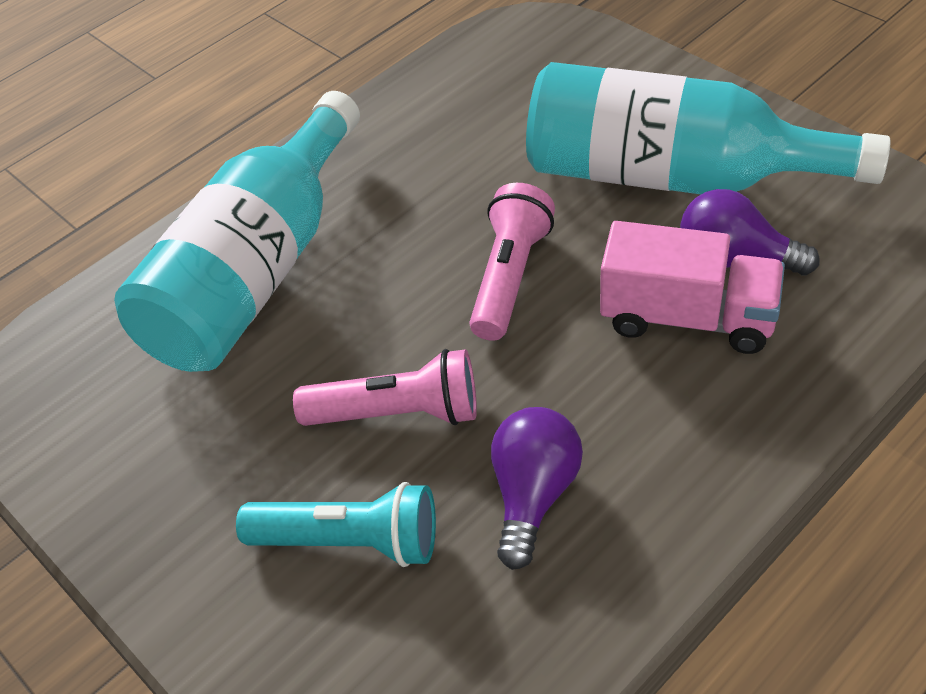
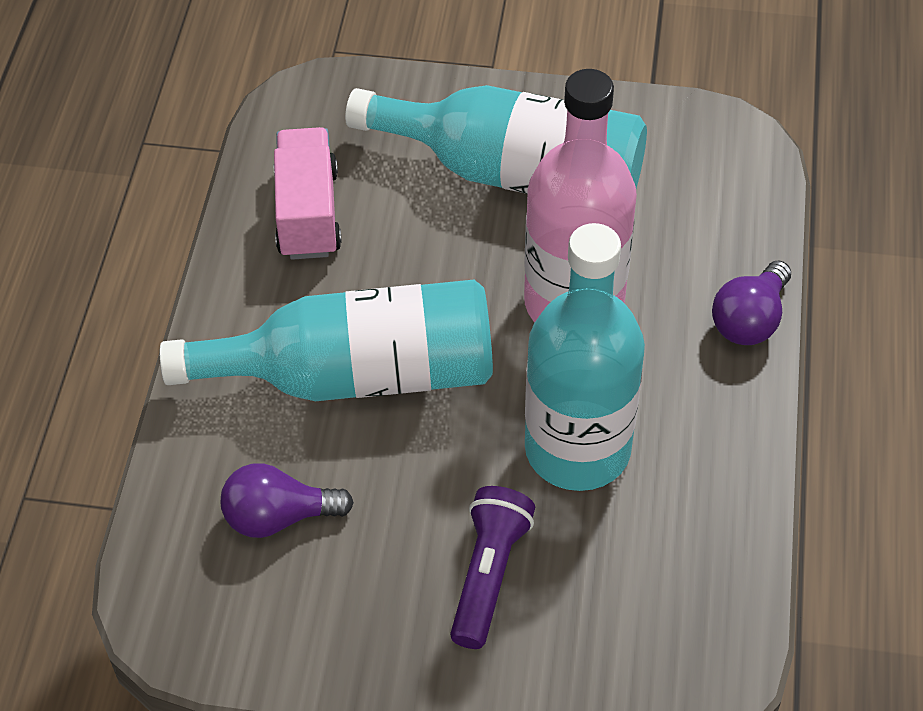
pink bottle: 0 -> 1
pink flashlight: 2 -> 0
purple flashlight: 0 -> 1
turquoise bottle: 2 -> 3
turquoise flashlight: 1 -> 0

